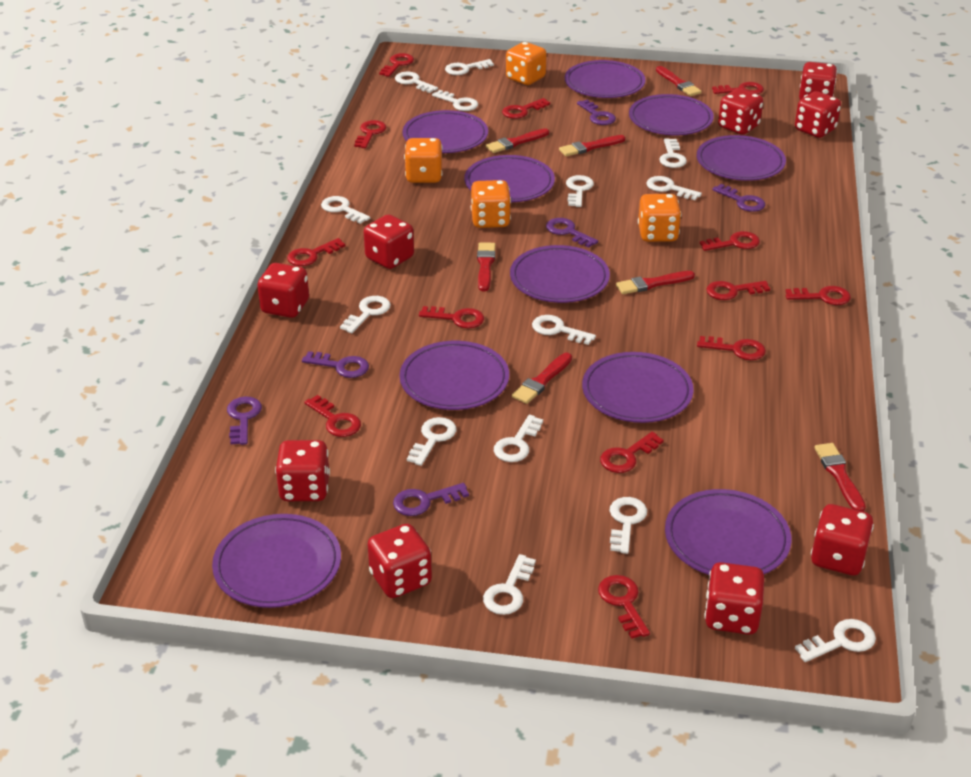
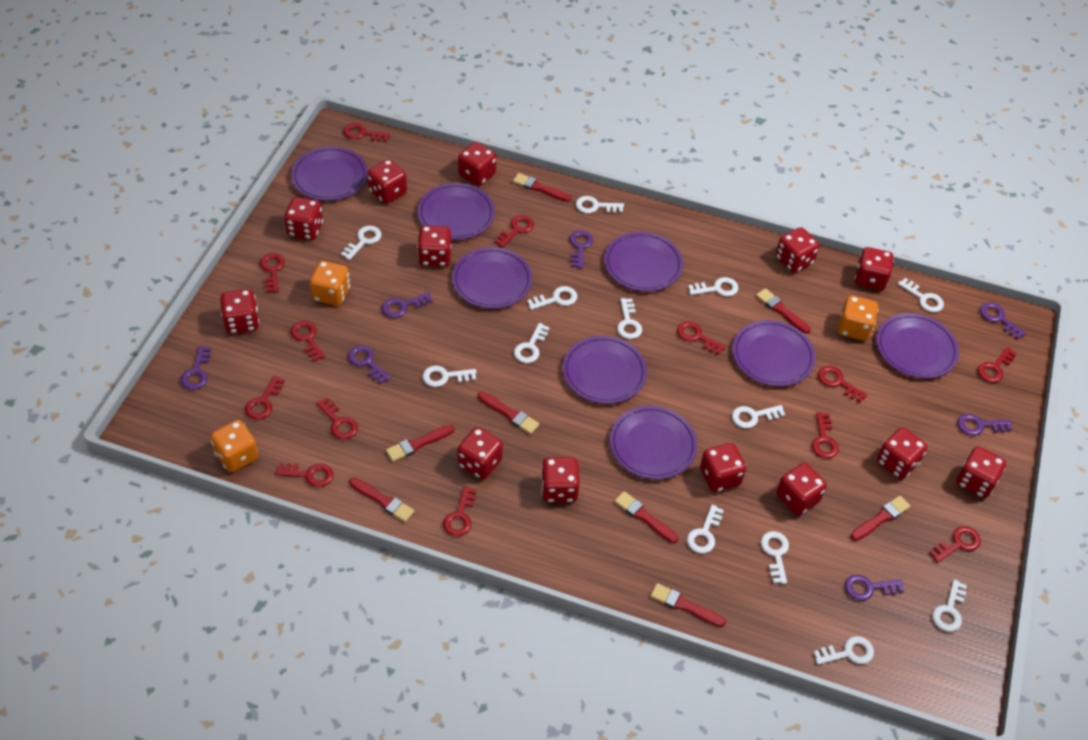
orange dice: 4 -> 3
purple key: 6 -> 7
purple plate: 10 -> 8
red brush: 7 -> 8
red dice: 9 -> 13
white key: 14 -> 13

